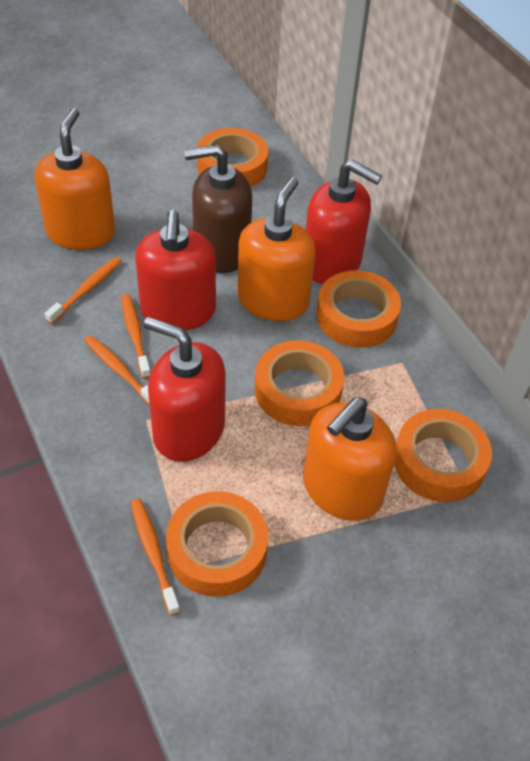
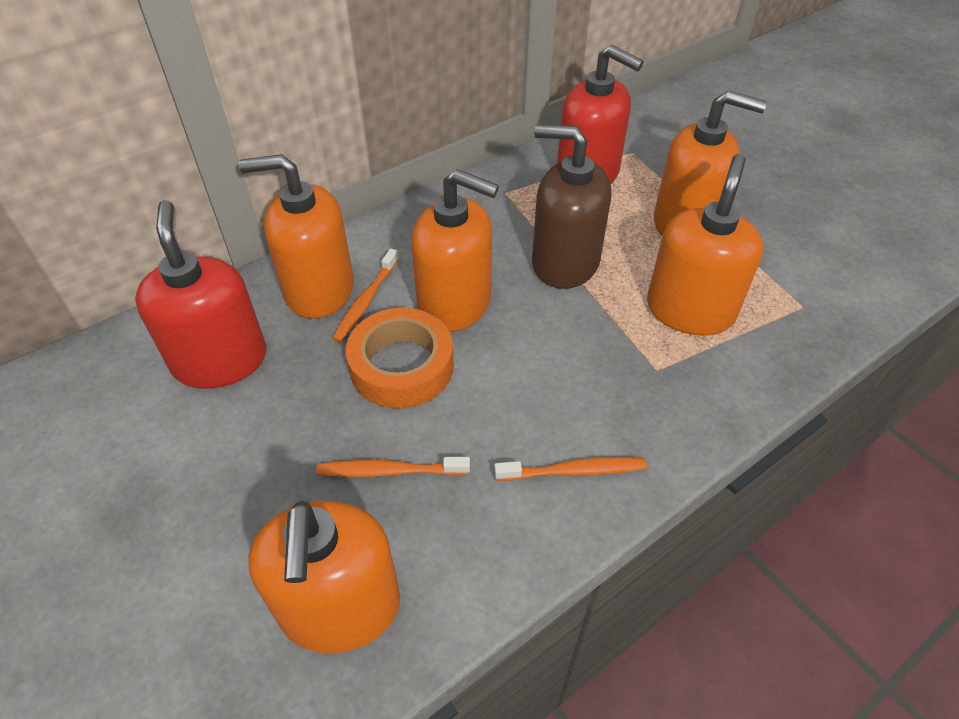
orange soap dispenser: 3 -> 5
orange tape: 5 -> 1
orange toothbrush: 4 -> 3
red soap dispenser: 3 -> 2

